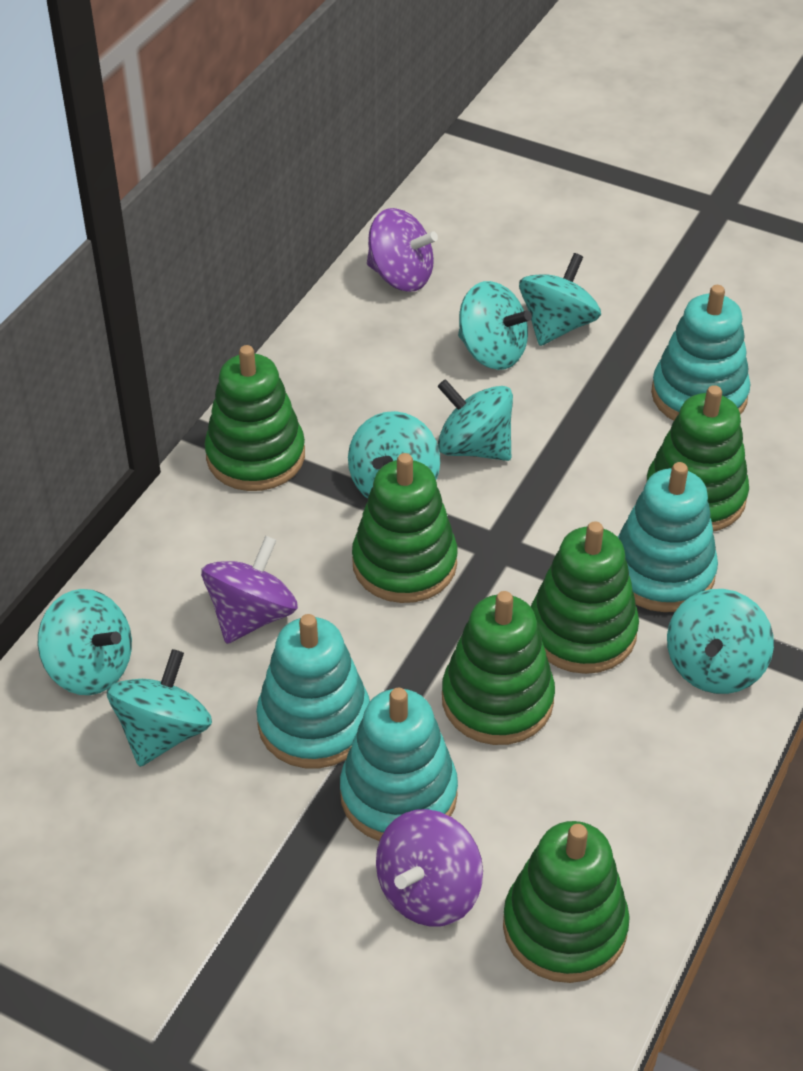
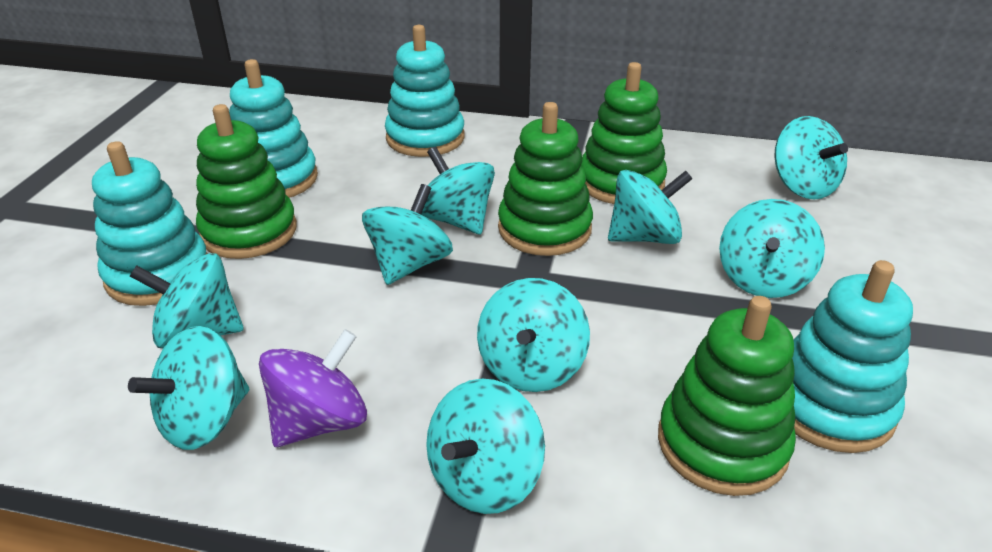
green stacking toy: 6 -> 4
purple spinning top: 3 -> 1
turquoise spinning top: 7 -> 9

